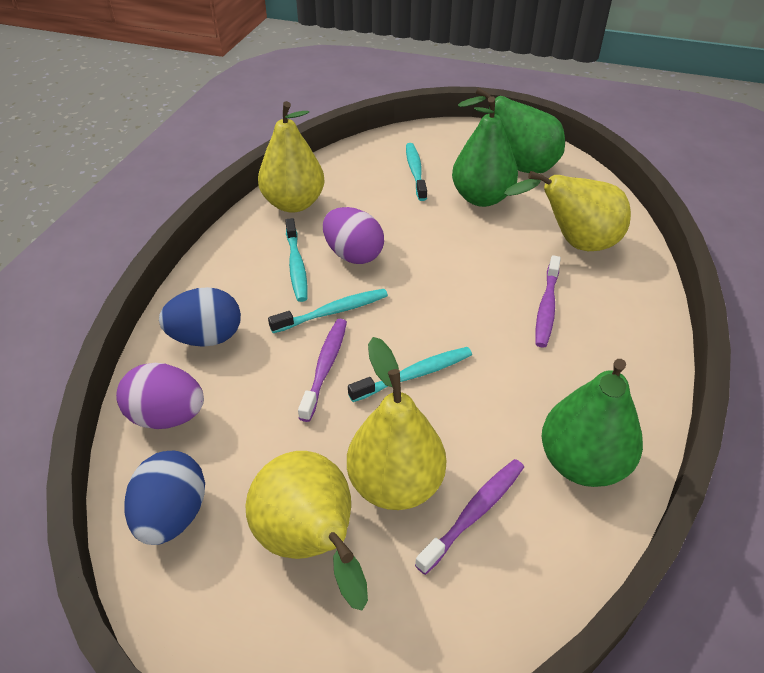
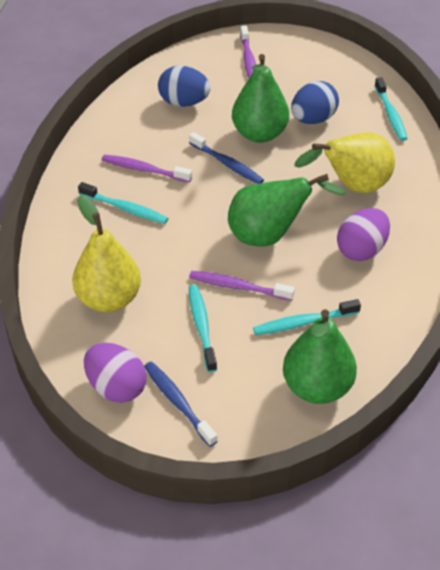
blue toothbrush: 0 -> 2
yellow pear: 4 -> 2

